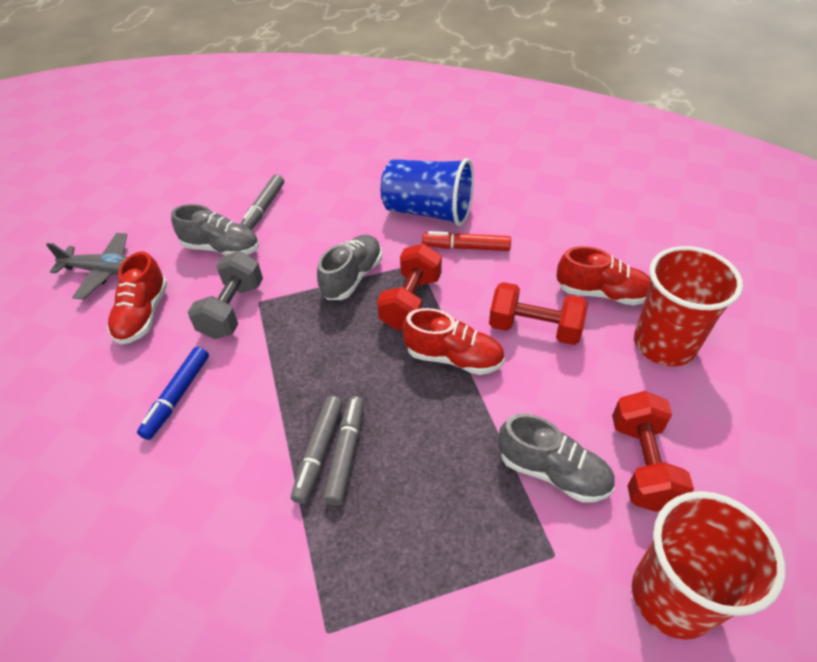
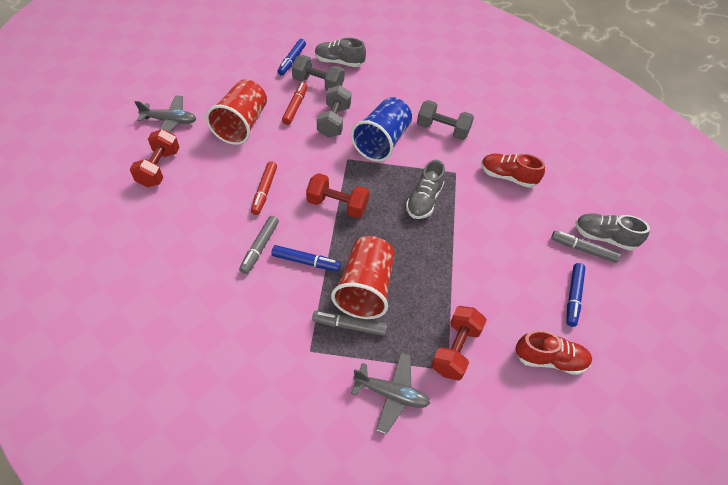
blue marker: 1 -> 3
grey dumbbell: 1 -> 3
grey plane: 1 -> 2
red marker: 1 -> 2
red shoe: 3 -> 2

